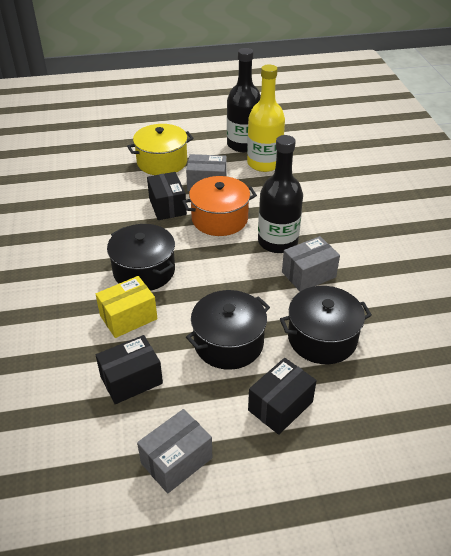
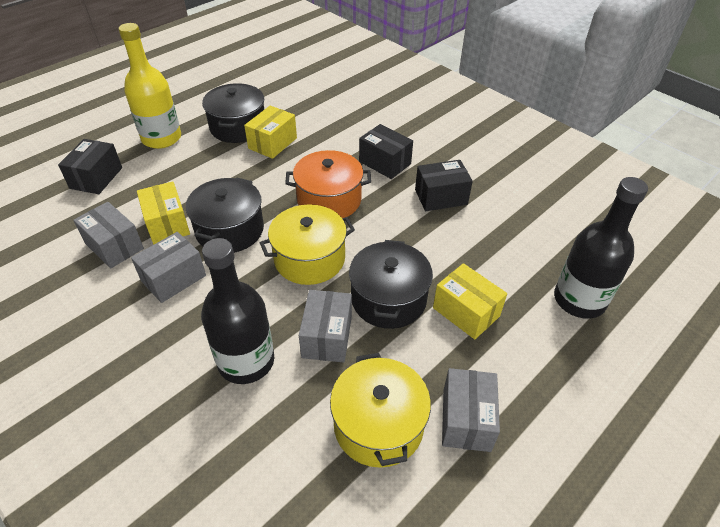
grey box: 3 -> 4
yellow box: 1 -> 3
yellow pot: 1 -> 2

